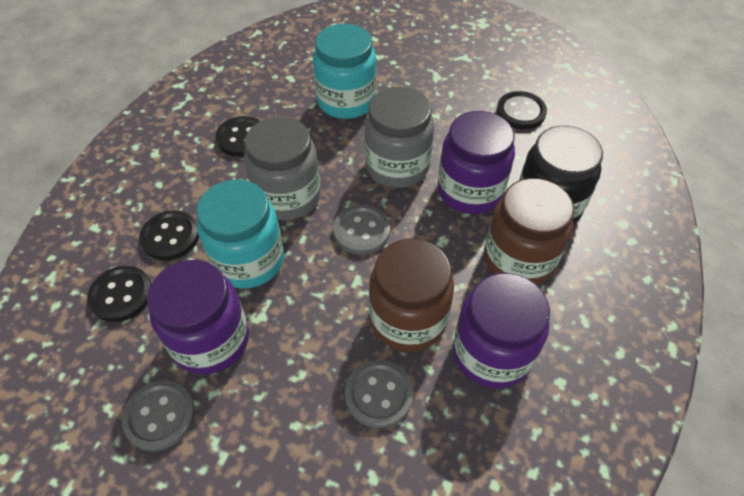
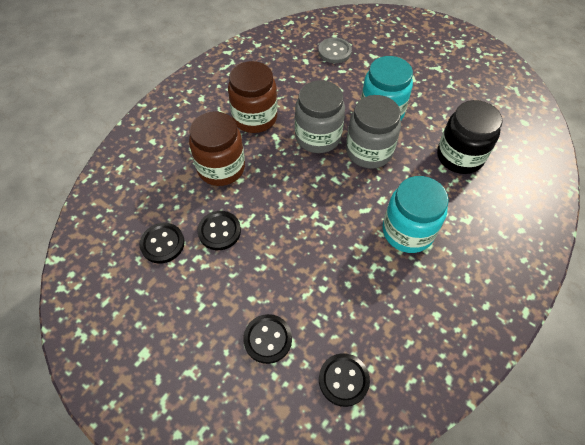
grey button: 3 -> 1
purple jar: 3 -> 0

